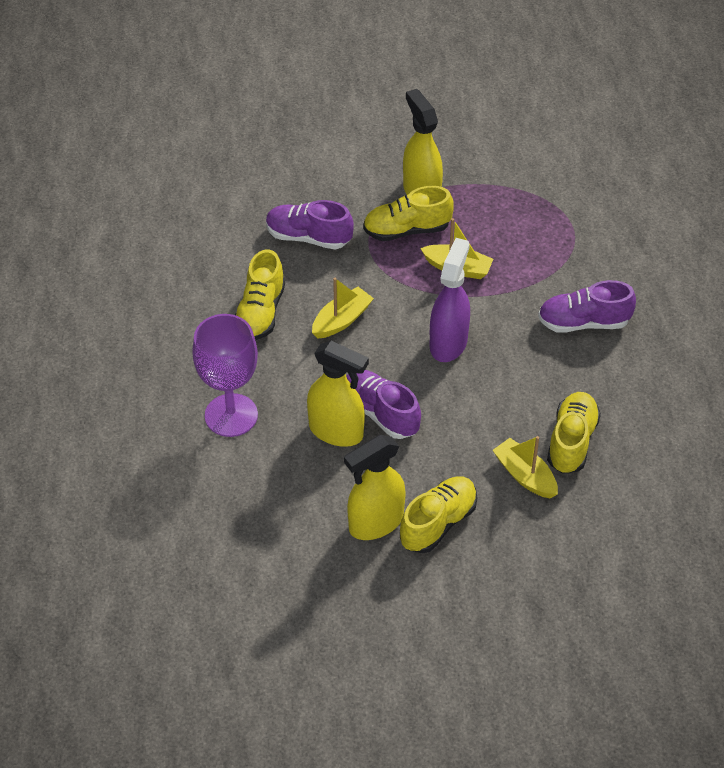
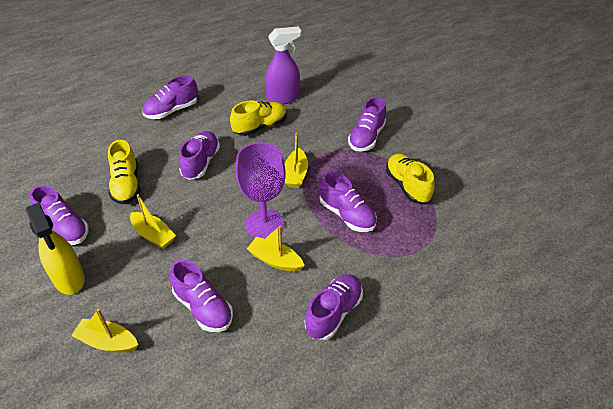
purple shoe: 3 -> 7
yellow boat: 3 -> 4
yellow shoe: 4 -> 3
yellow spray bottle: 3 -> 1

